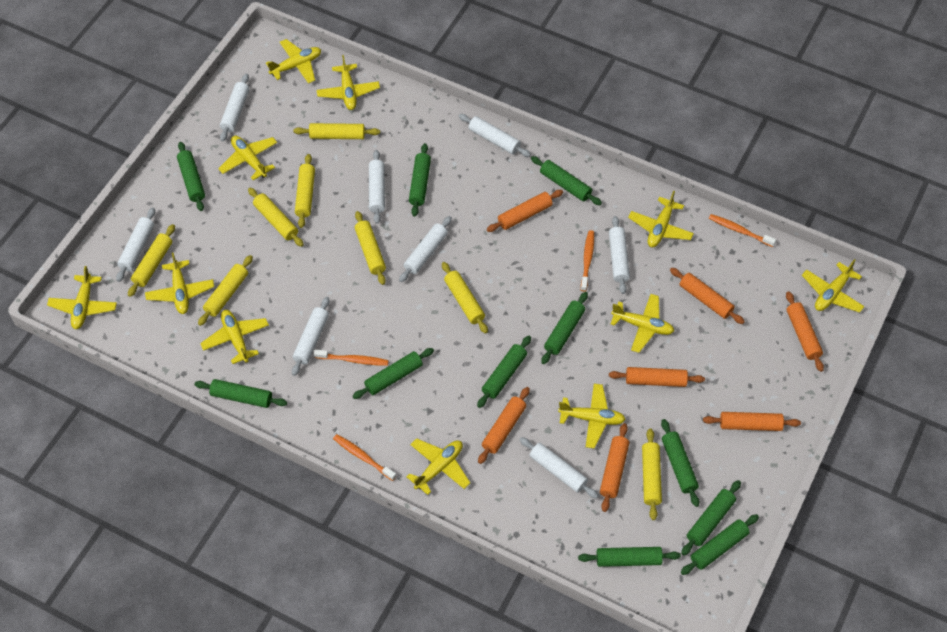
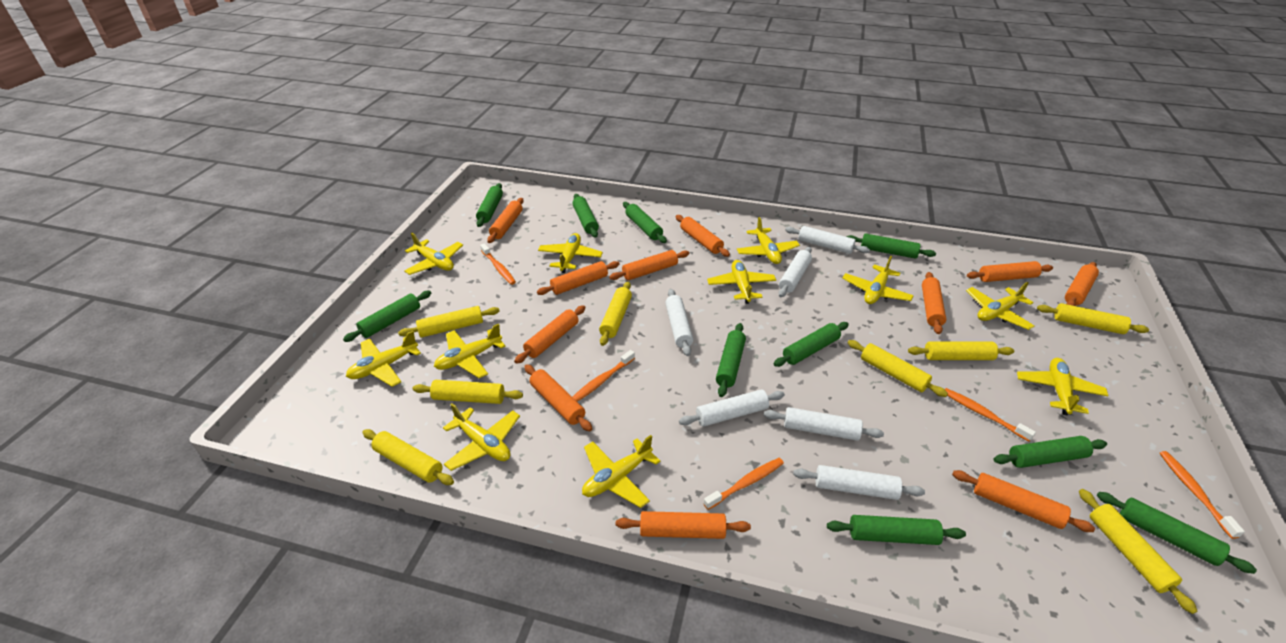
green rolling pin: 11 -> 10
orange rolling pin: 7 -> 11
orange toothbrush: 4 -> 5
white rolling pin: 8 -> 6

